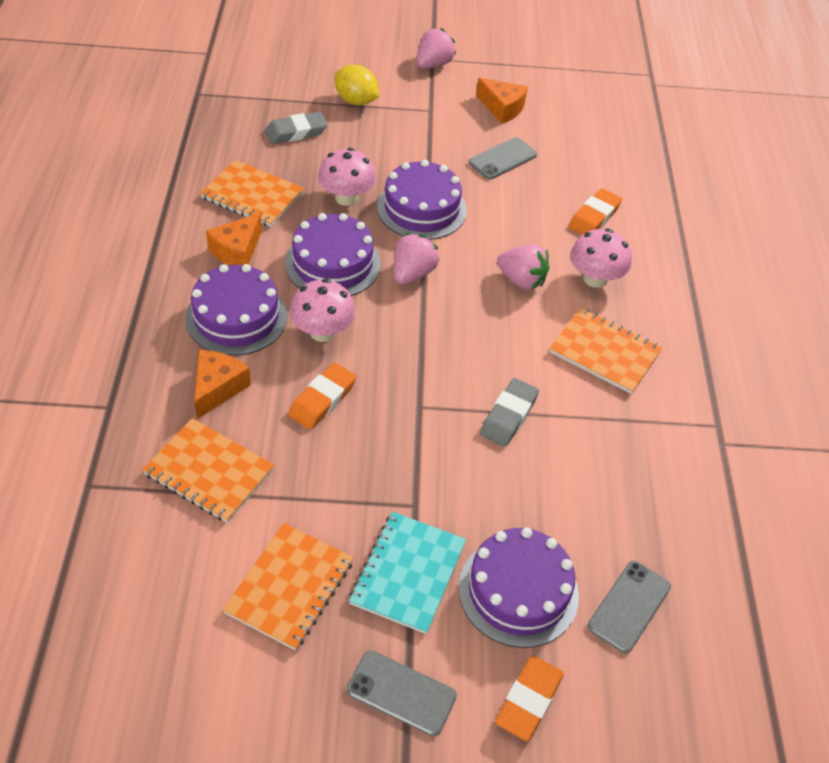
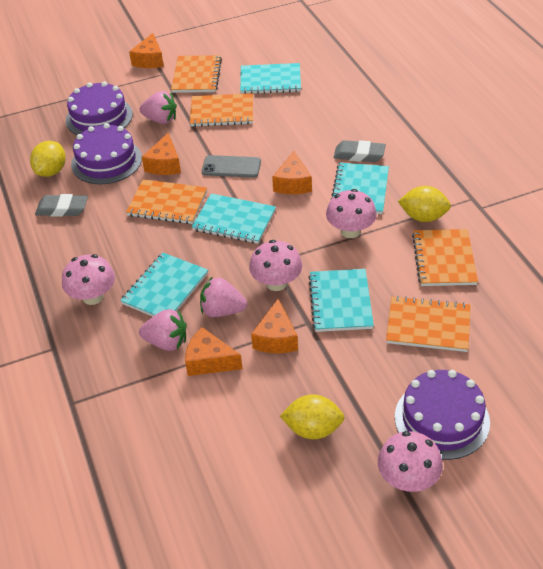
grey phone: 3 -> 1
orange cheese: 3 -> 5
orange eraser: 3 -> 0
orange notebook: 4 -> 5
pink mushroom: 3 -> 4
purple cake: 4 -> 3
turquoise notebook: 1 -> 5
yellow lemon: 1 -> 3

